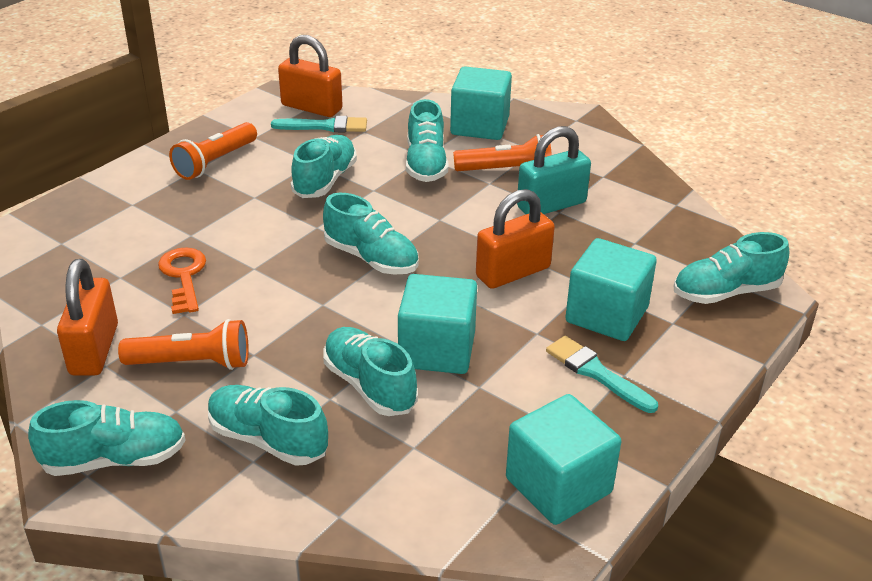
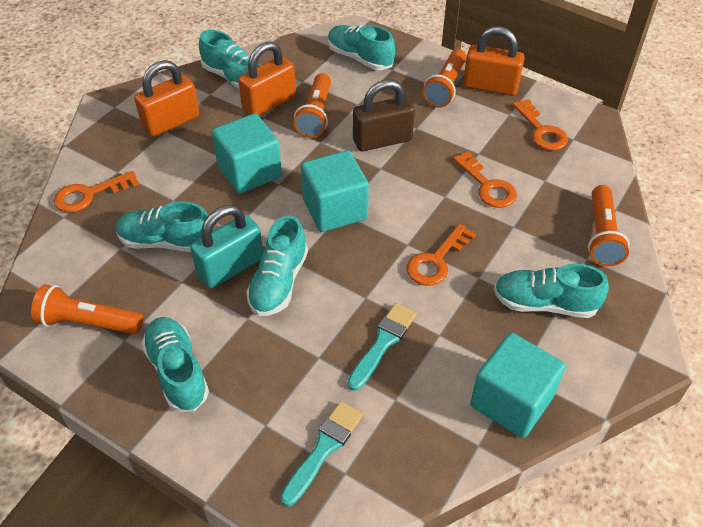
brown padlock: 0 -> 1
orange flashlight: 3 -> 4
orange key: 1 -> 4
turquoise cube: 4 -> 3
turquoise shoe: 7 -> 6

